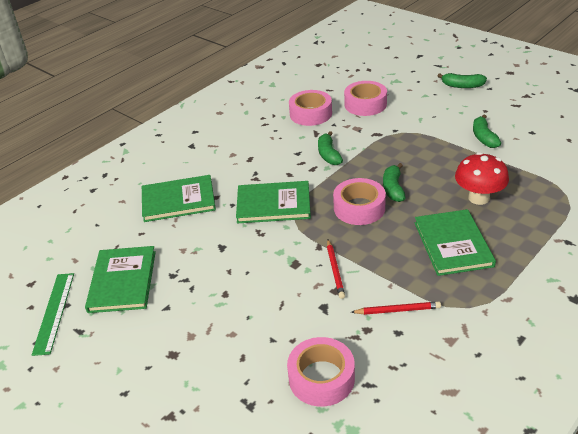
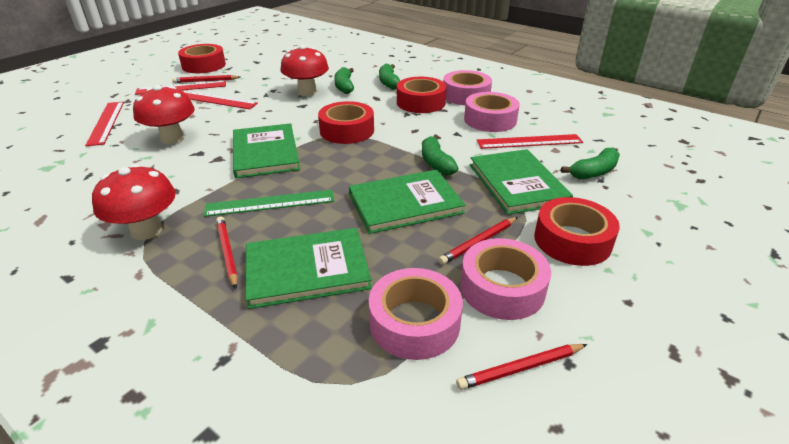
red mushroom: 1 -> 3
red pencil: 2 -> 4
red ruler: 0 -> 4
red tape: 0 -> 4

